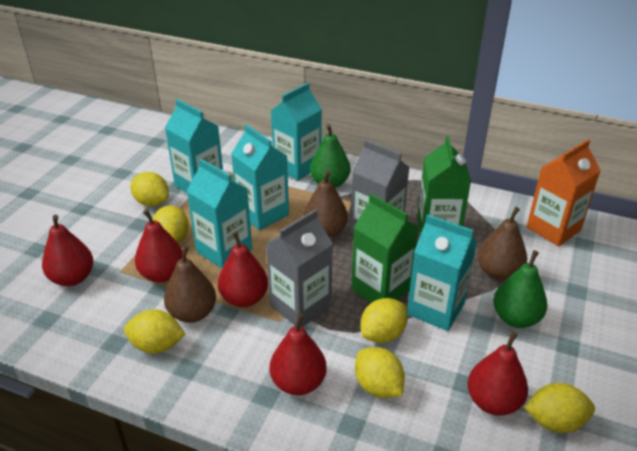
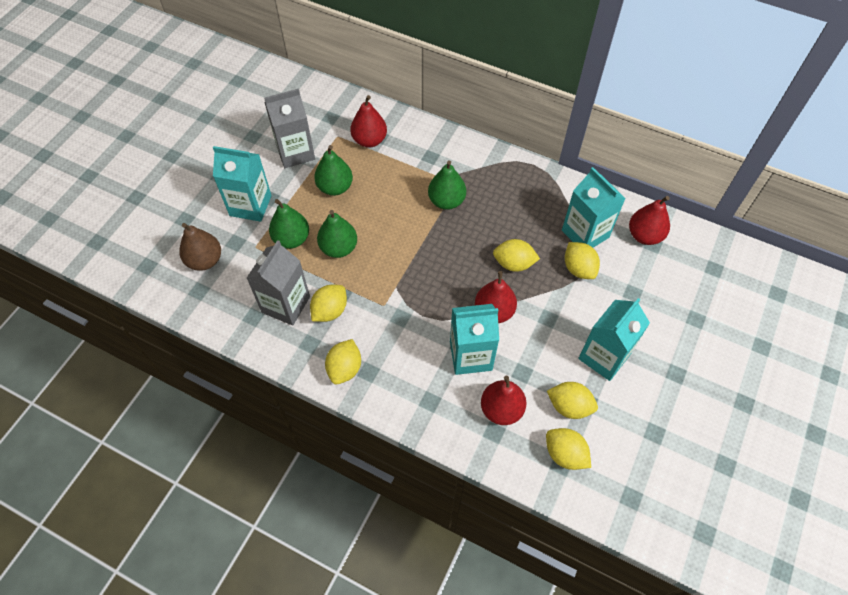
brown pear: 3 -> 1
green carton: 2 -> 0
green pear: 2 -> 4
orange carton: 1 -> 0
red pear: 5 -> 4
turquoise carton: 5 -> 4

